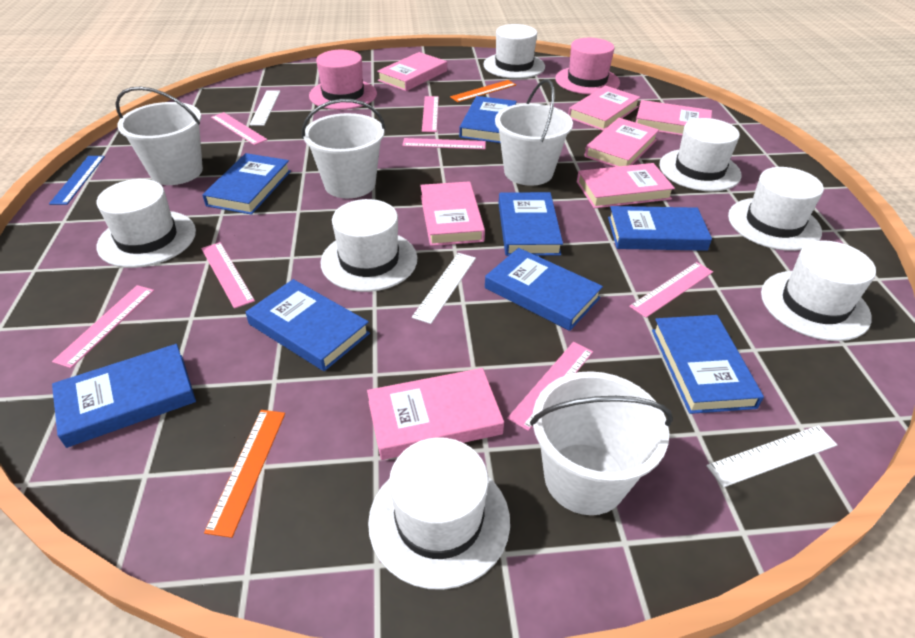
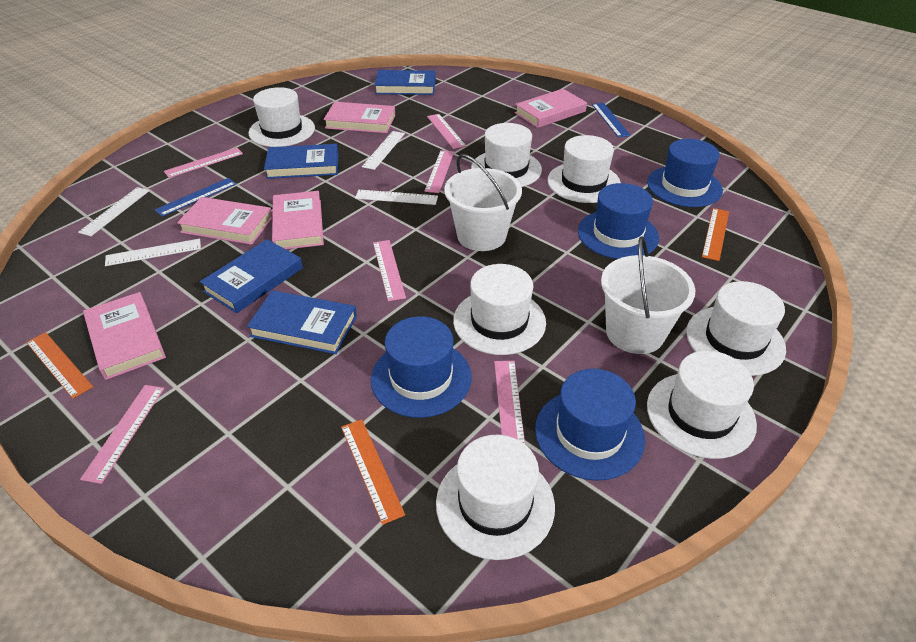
blue book: 8 -> 4
blue hat: 0 -> 4
blue ruler: 1 -> 2
orange ruler: 2 -> 3
pink book: 7 -> 5
pink hat: 2 -> 0
pink ruler: 7 -> 6
white bucket: 4 -> 2
white ruler: 3 -> 4

